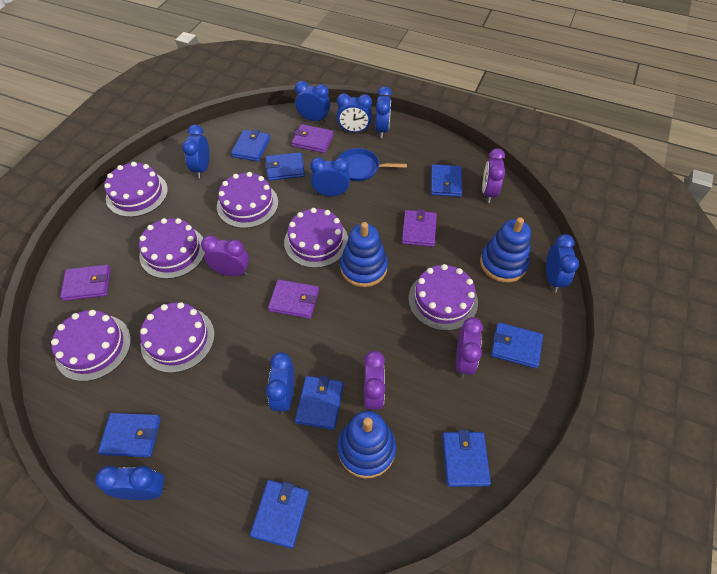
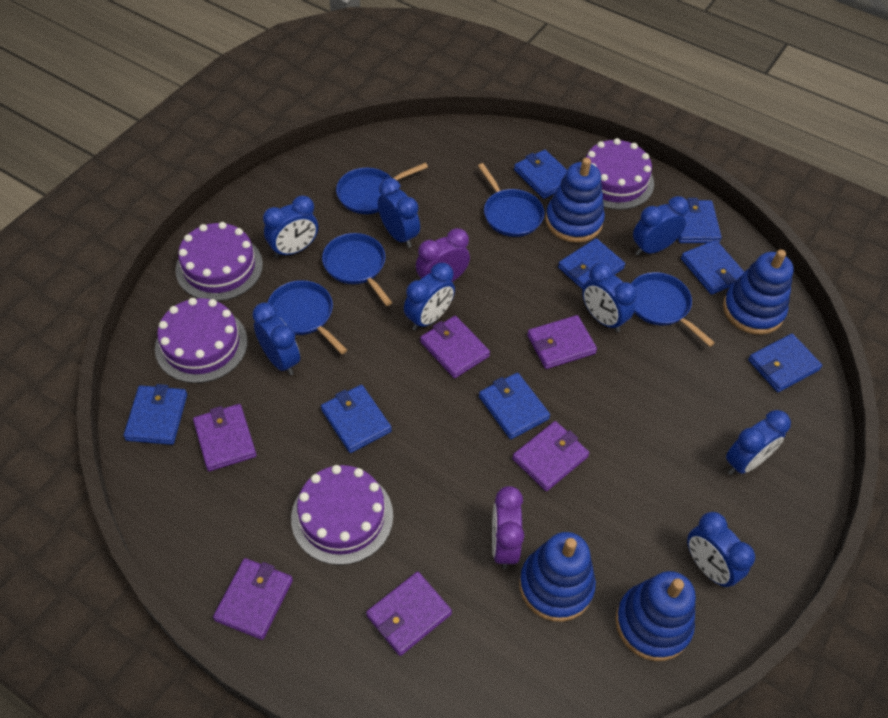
blue pan: 1 -> 5
blue stacking toy: 3 -> 4
purple cake: 7 -> 4
purple clock: 4 -> 2
purple wallet: 4 -> 6

